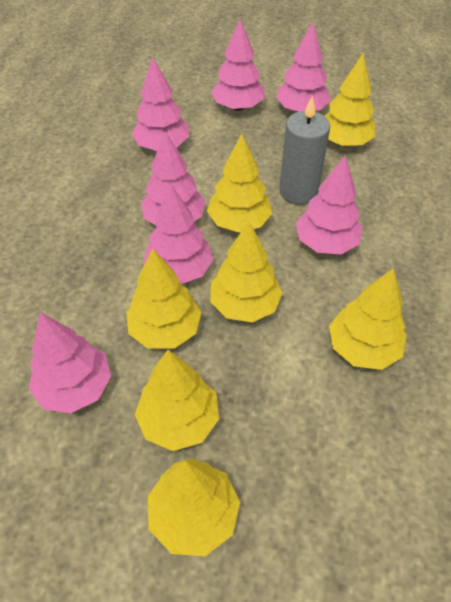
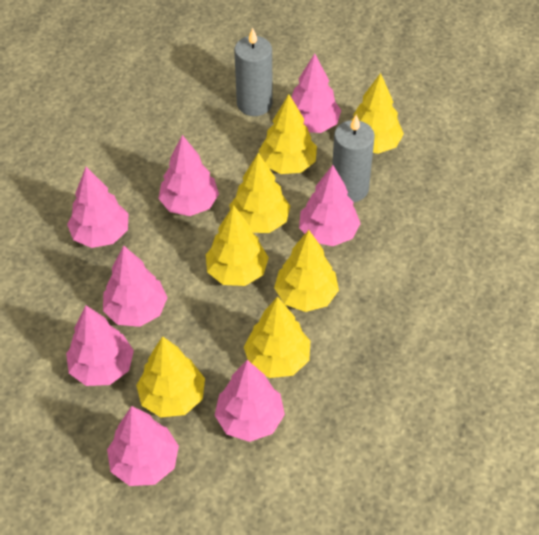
grey candle: 1 -> 2
pink tree: 7 -> 8

